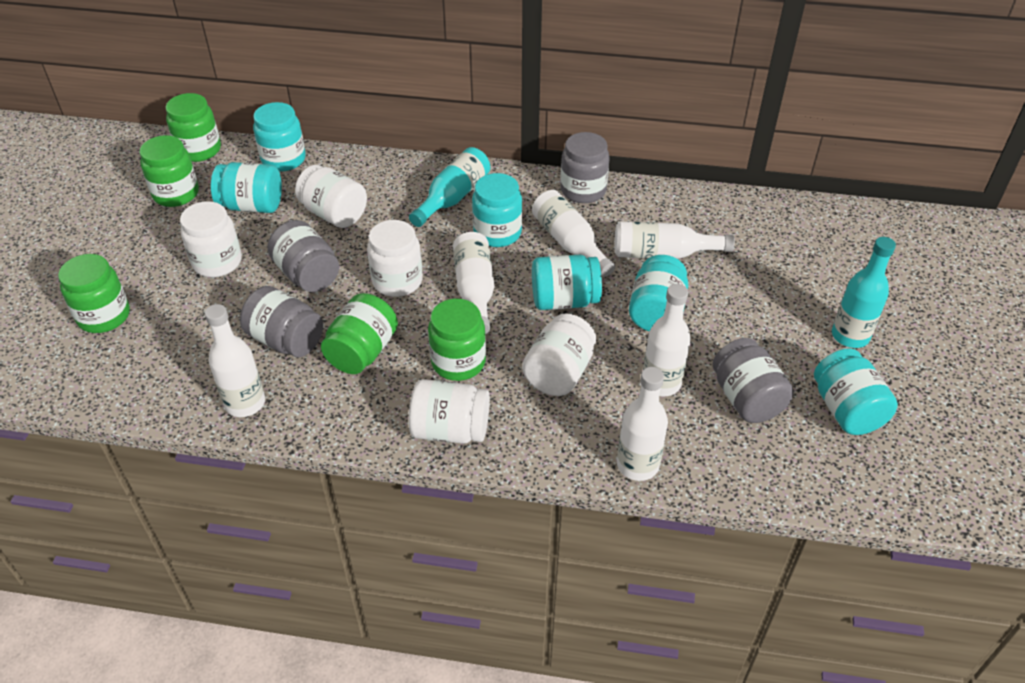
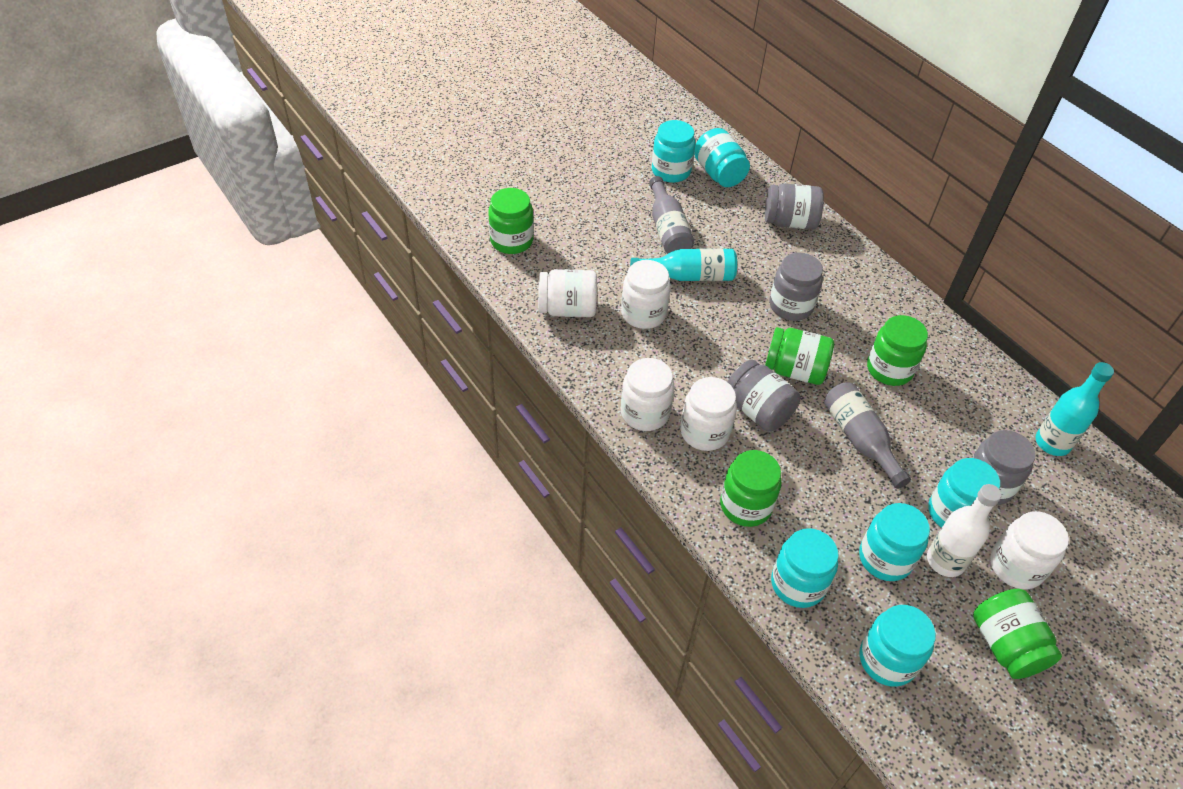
grey bottle: 0 -> 2
white bottle: 6 -> 1

